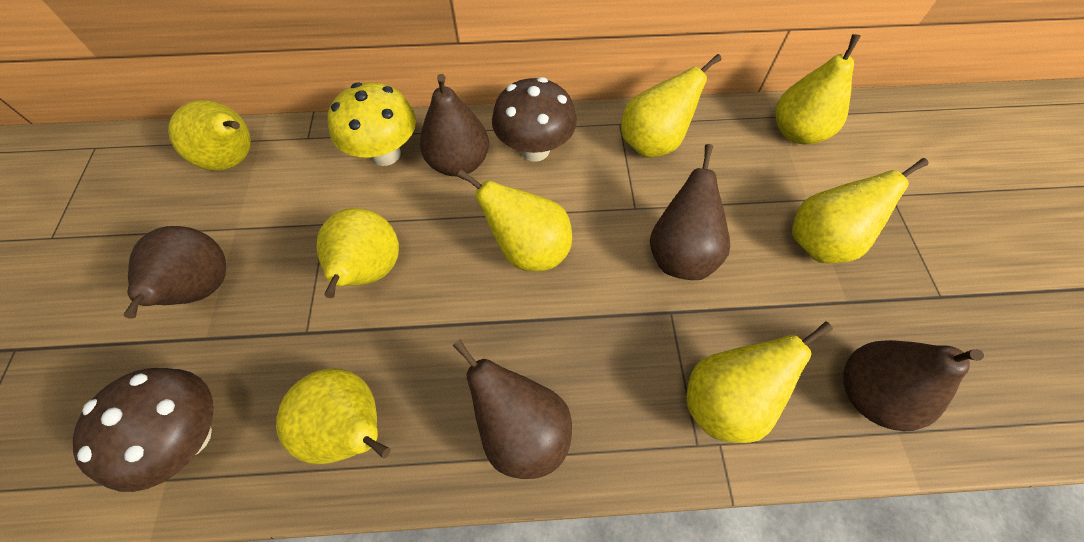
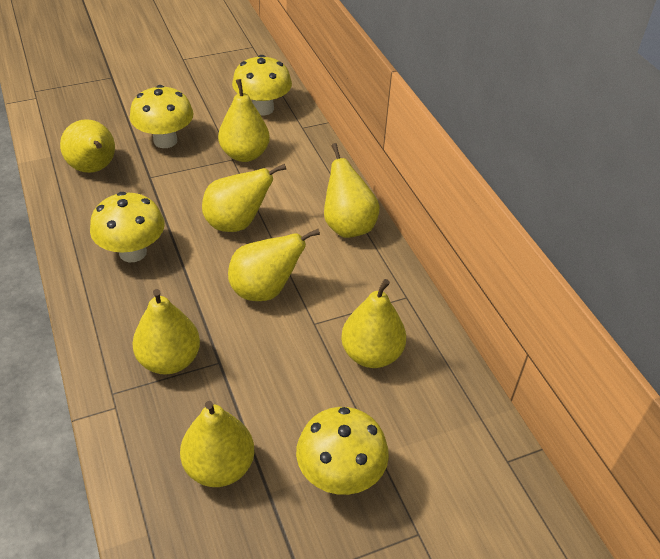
brown mushroom: 2 -> 0
brown pear: 5 -> 0
yellow mushroom: 1 -> 4

